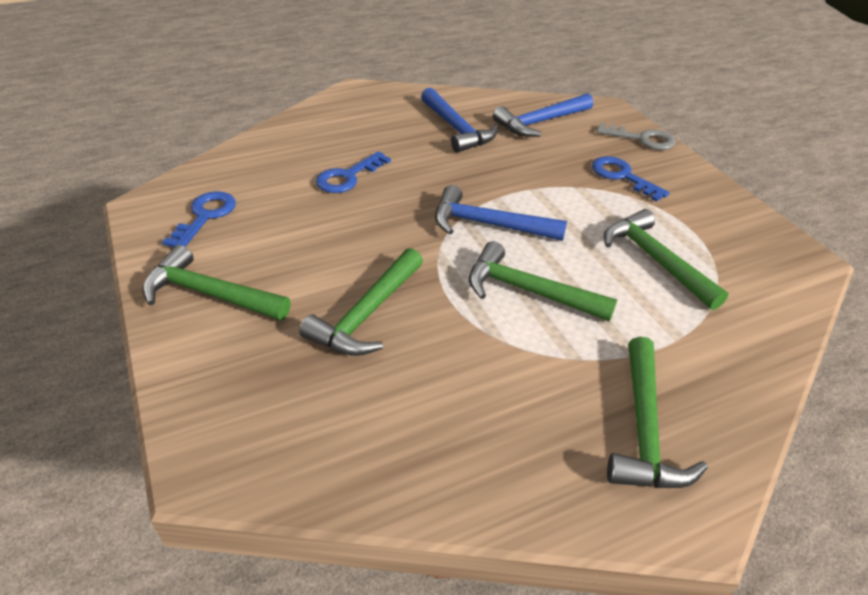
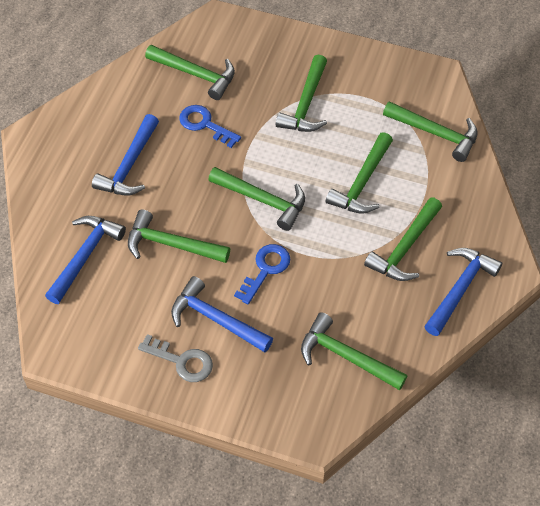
blue hammer: 3 -> 4
blue key: 3 -> 2
green hammer: 5 -> 8

